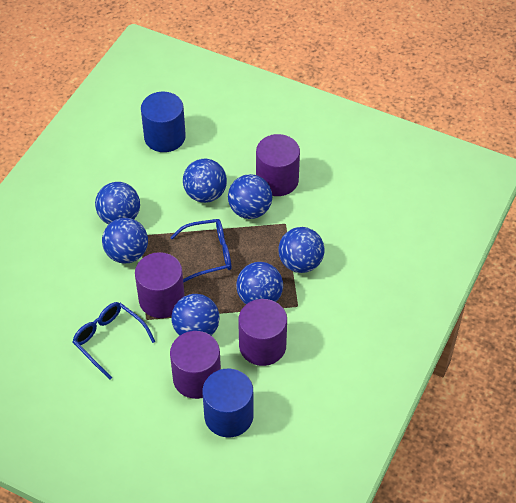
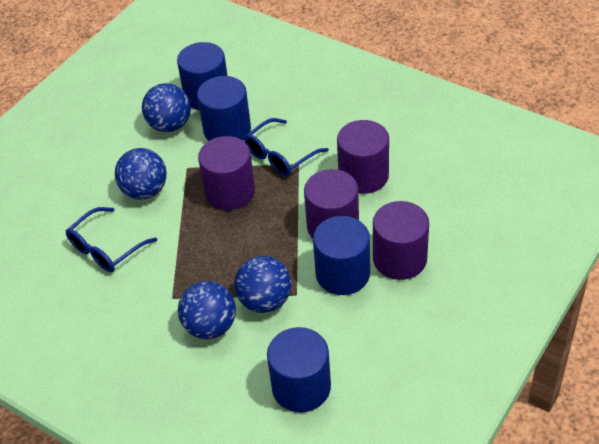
blue ball: 7 -> 4
blue cylinder: 2 -> 4

